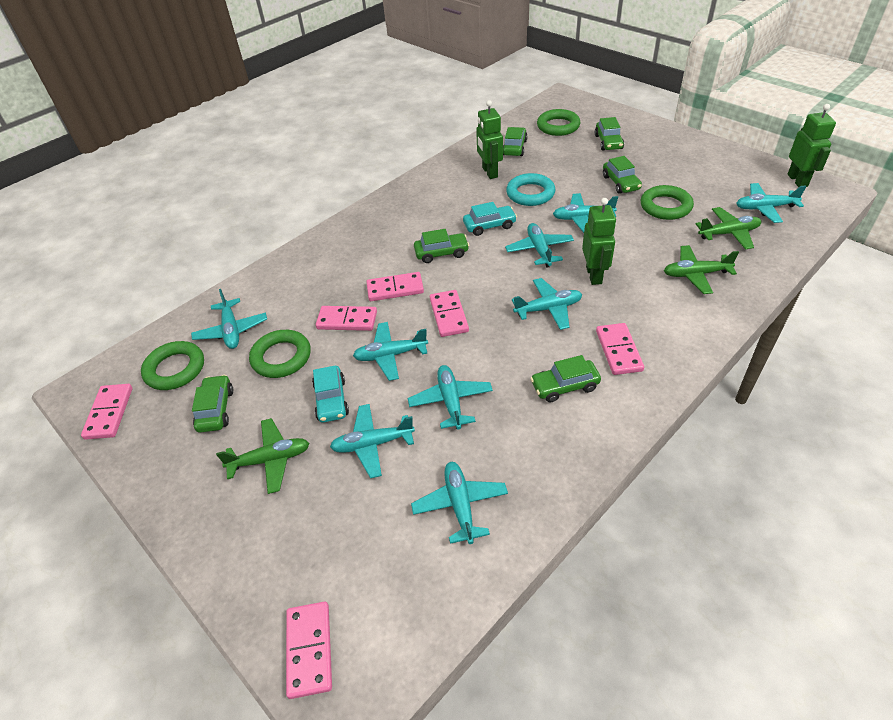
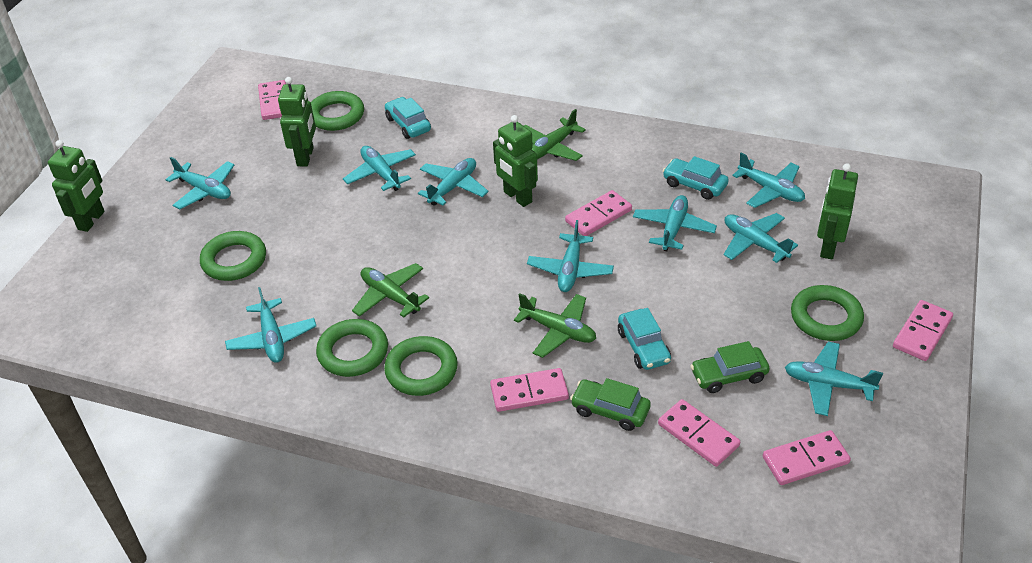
green car: 6 -> 2
green ring: 4 -> 5
green robot: 3 -> 4
turquoise car: 2 -> 3
turquoise ring: 1 -> 0

